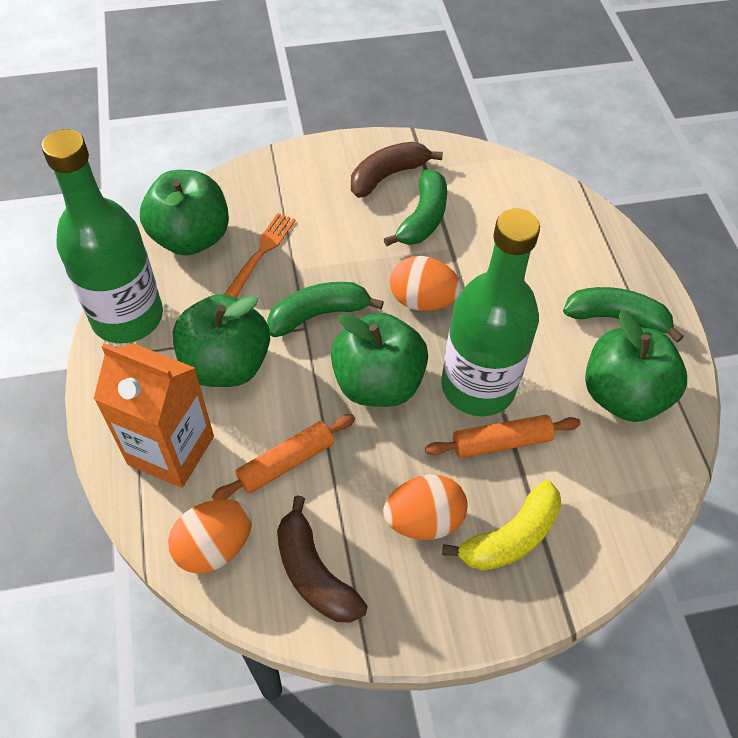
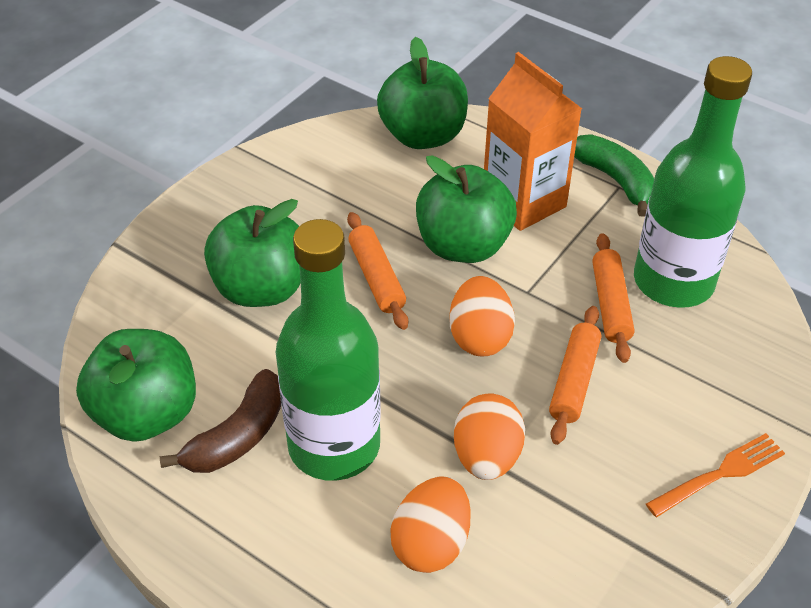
brown banana: 2 -> 1
green banana: 3 -> 1
orange rolling pin: 2 -> 3
yellow banana: 1 -> 0

